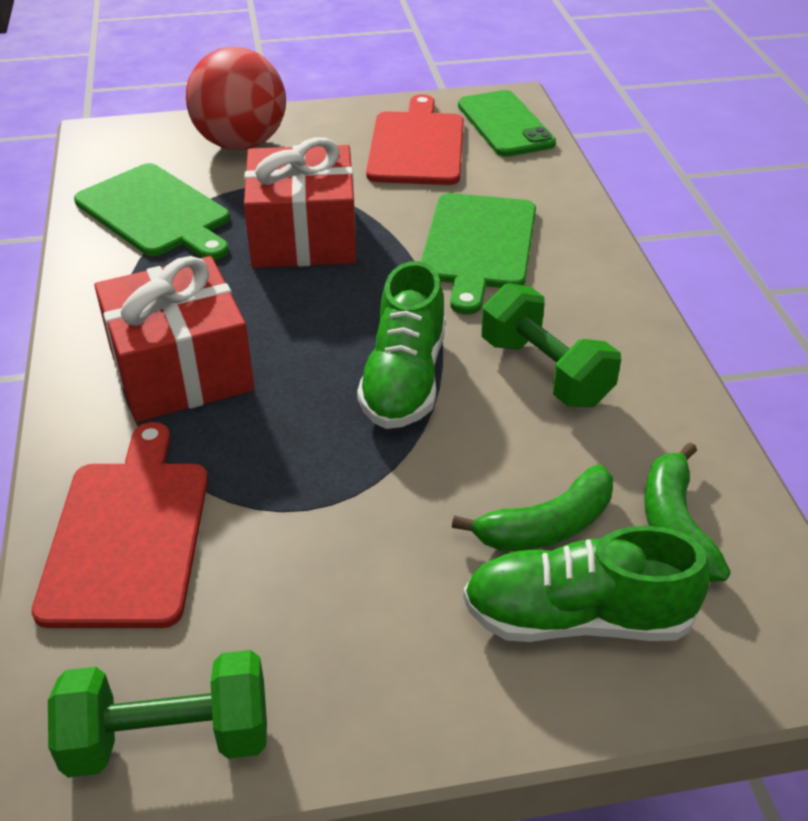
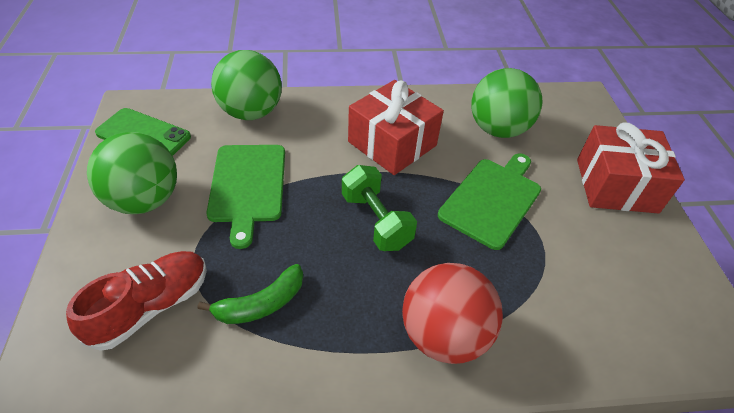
green ball: 0 -> 3
green banana: 2 -> 1
green dumbbell: 2 -> 1
green shoe: 2 -> 0
red cutting board: 2 -> 0
red shoe: 0 -> 1

